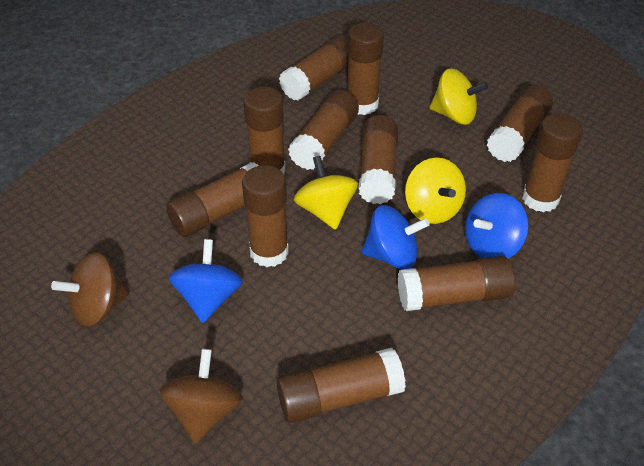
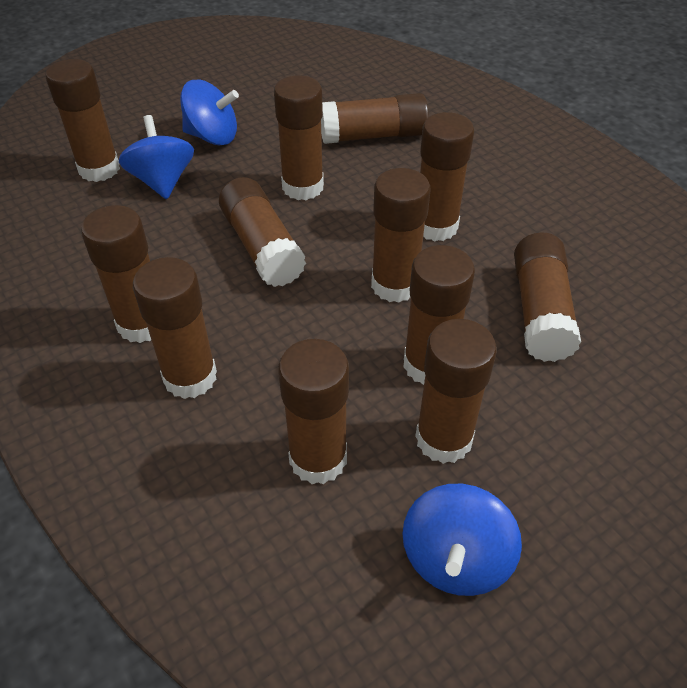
brown glue stick: 11 -> 12
brown spinning top: 2 -> 0
yellow spinning top: 3 -> 0

